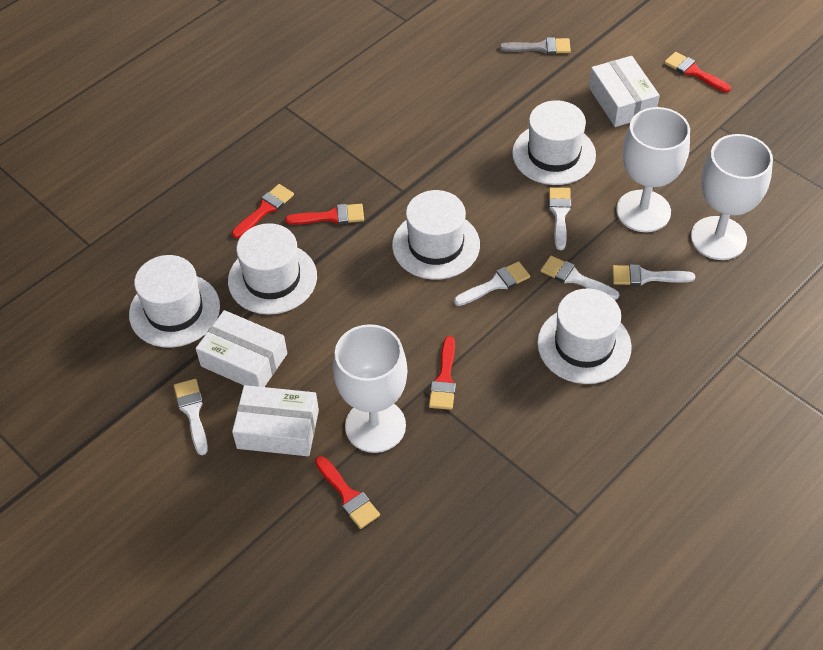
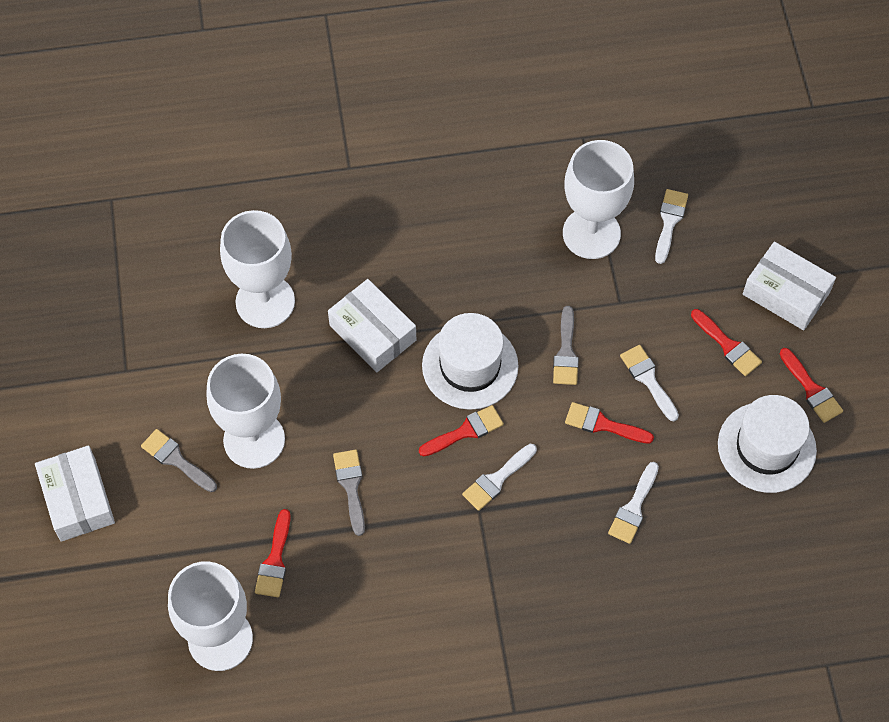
grey brush: 1 -> 3
white brush: 5 -> 4
white goblet: 3 -> 4
white hat: 5 -> 2

